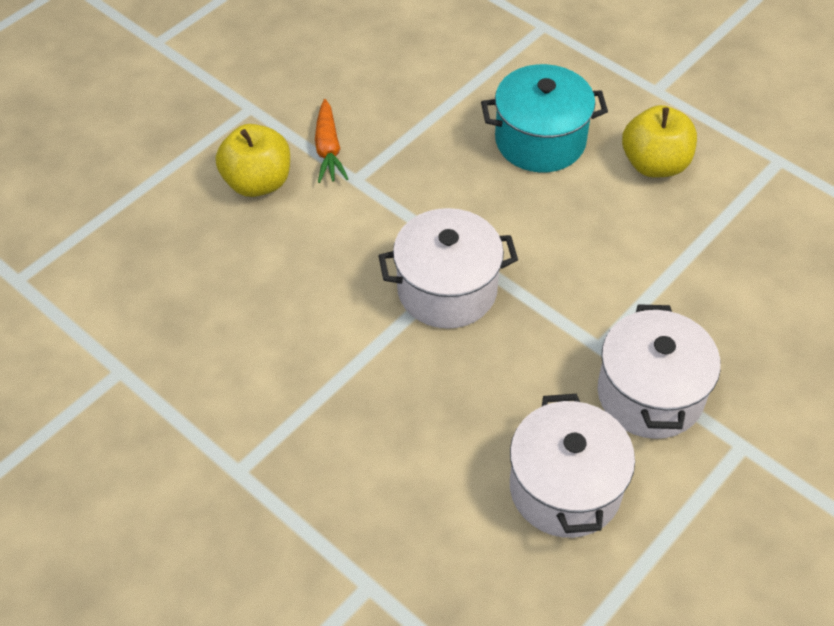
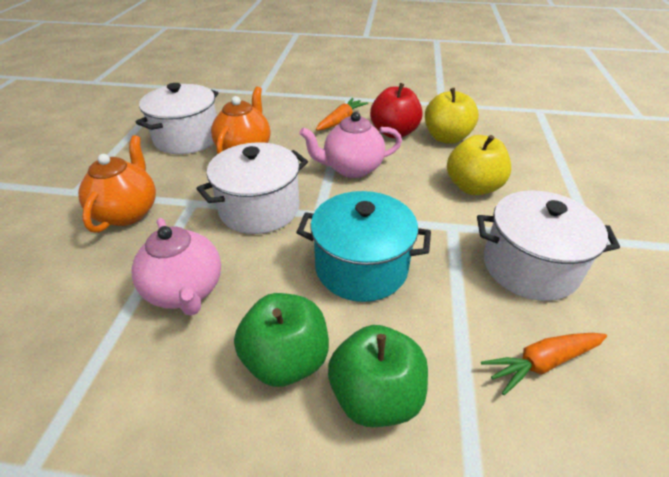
green apple: 0 -> 2
orange carrot: 1 -> 2
orange teapot: 0 -> 2
pink teapot: 0 -> 2
red apple: 0 -> 1

